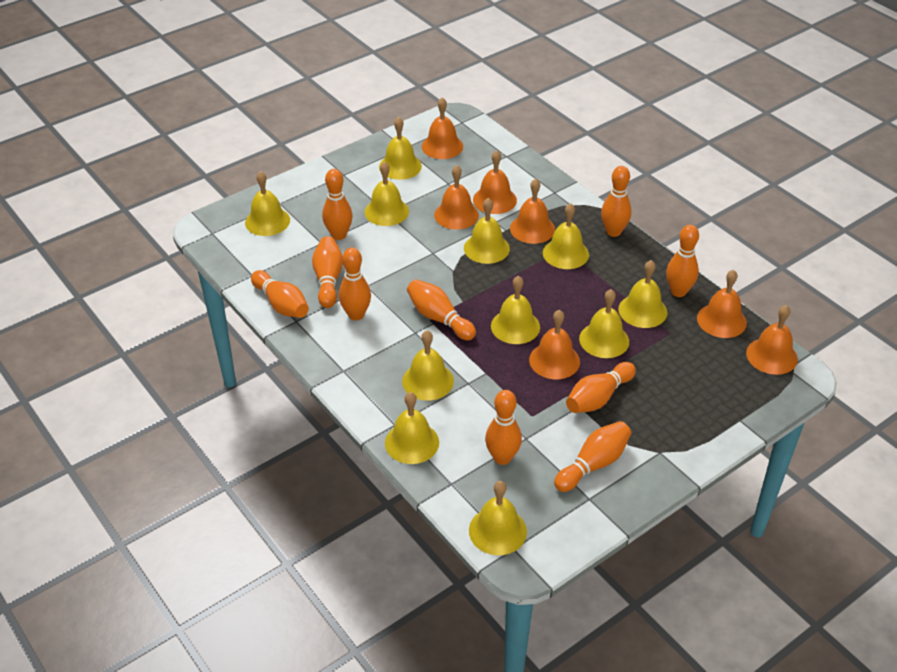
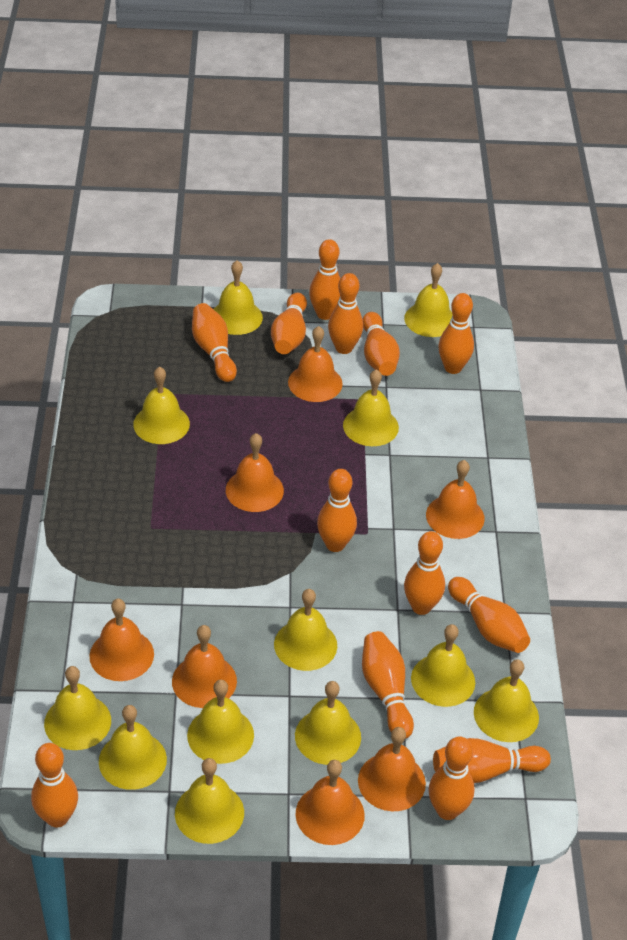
orange bowling pin: 10 -> 13
yellow bell: 11 -> 12

